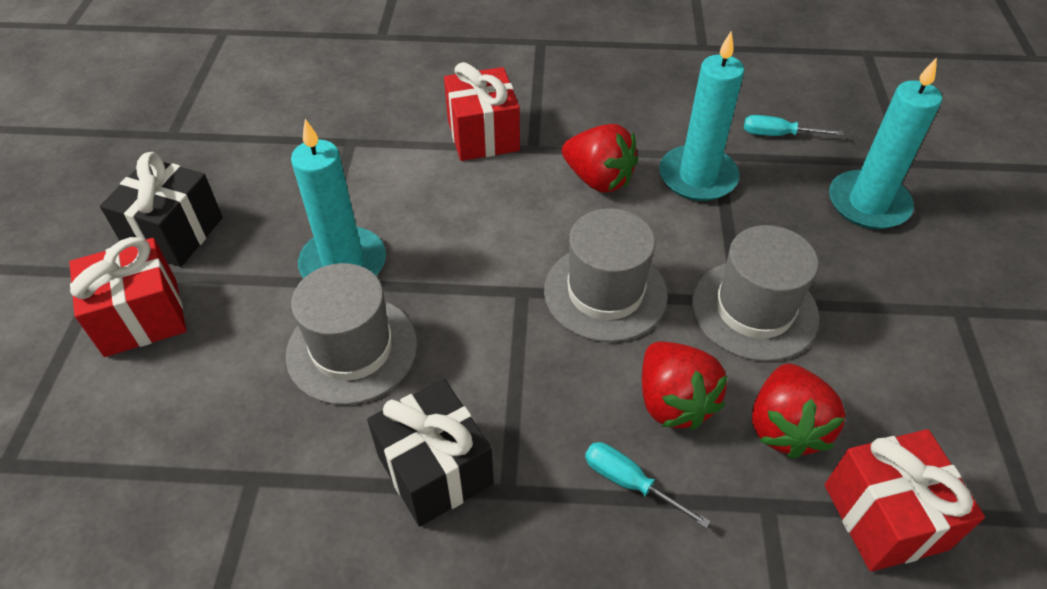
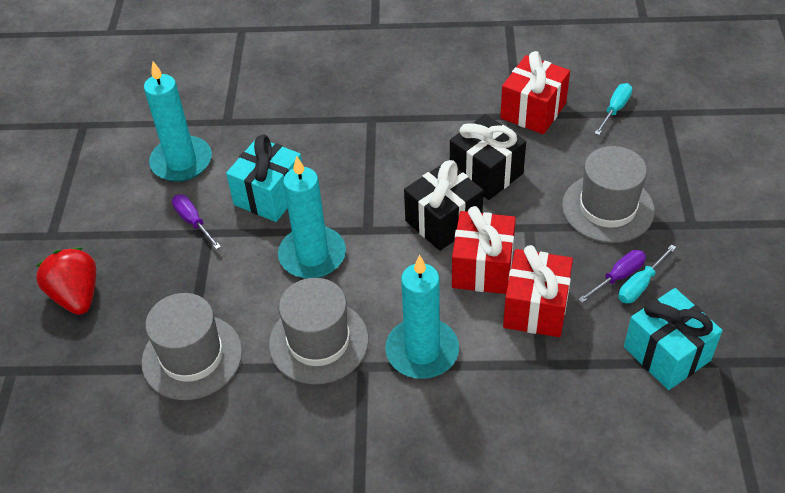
purple screwdriver: 0 -> 2
red strawberry: 3 -> 1
turquoise gift: 0 -> 2

